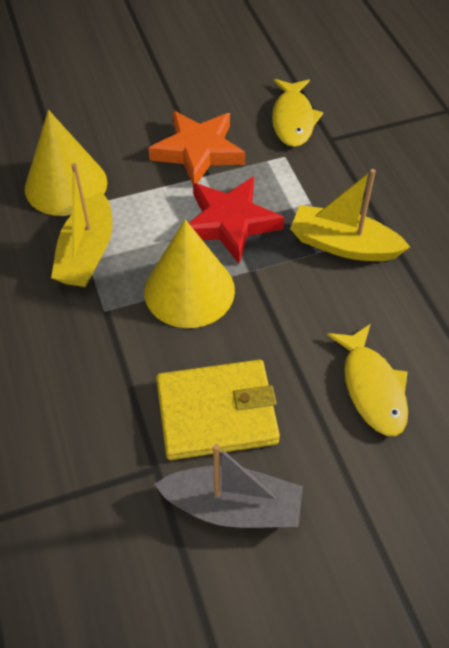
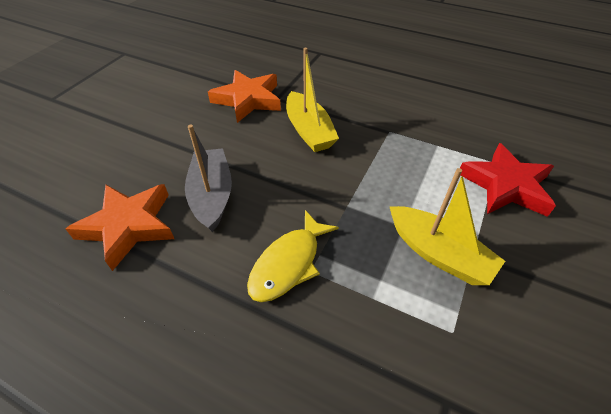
orange star: 1 -> 2
yellow cone: 2 -> 0
yellow fish: 2 -> 1
yellow wallet: 1 -> 0

